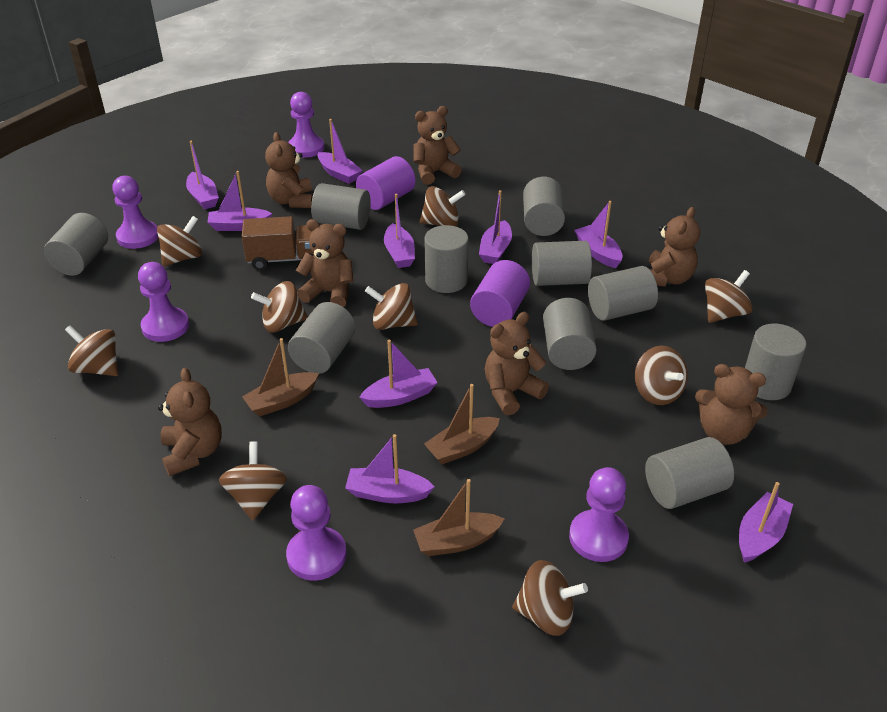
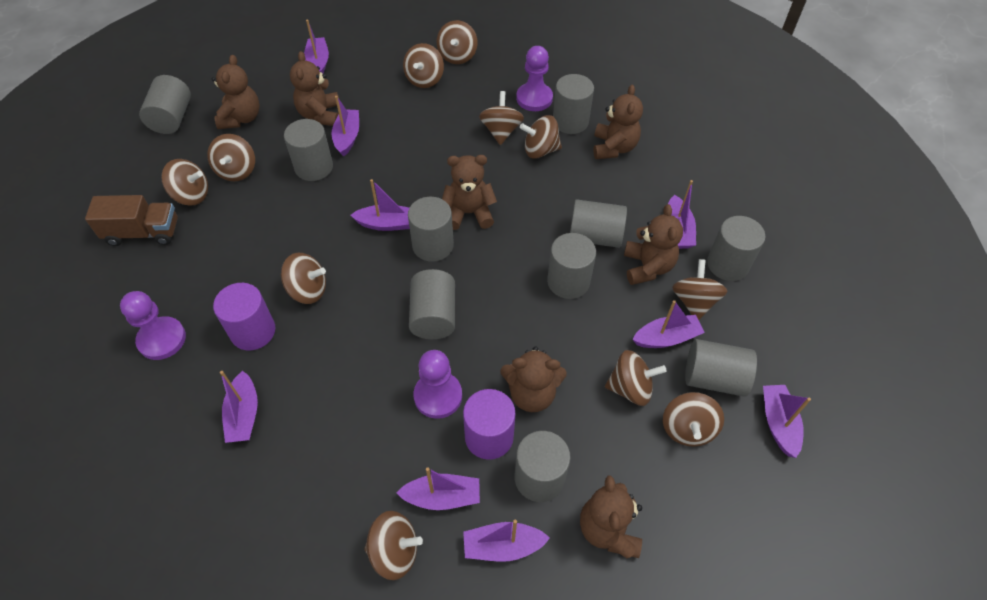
brown boat: 3 -> 0
brown spinning top: 9 -> 11
purple pawn: 5 -> 3

